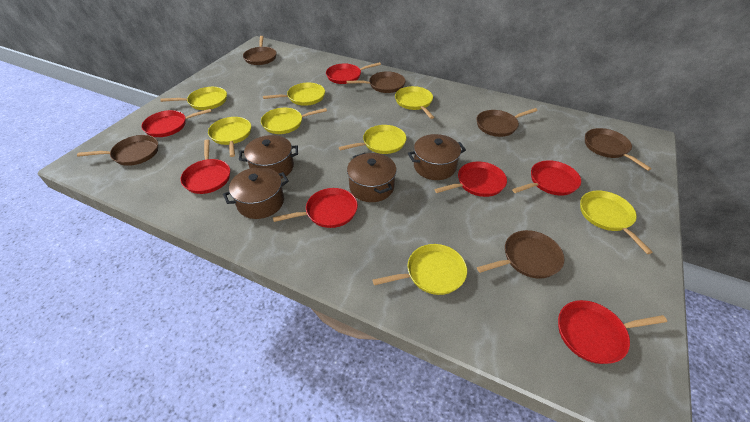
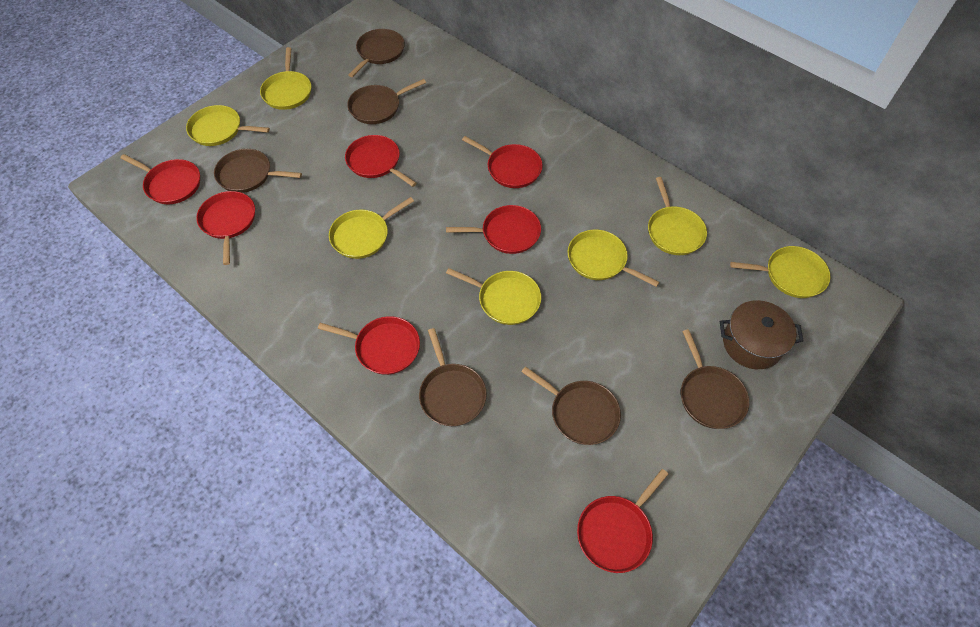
brown pot: 4 -> 1
yellow pan: 8 -> 7

